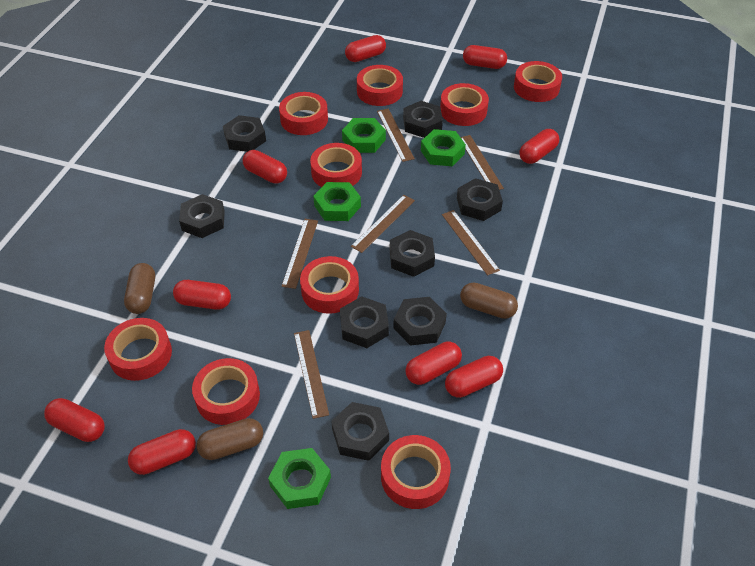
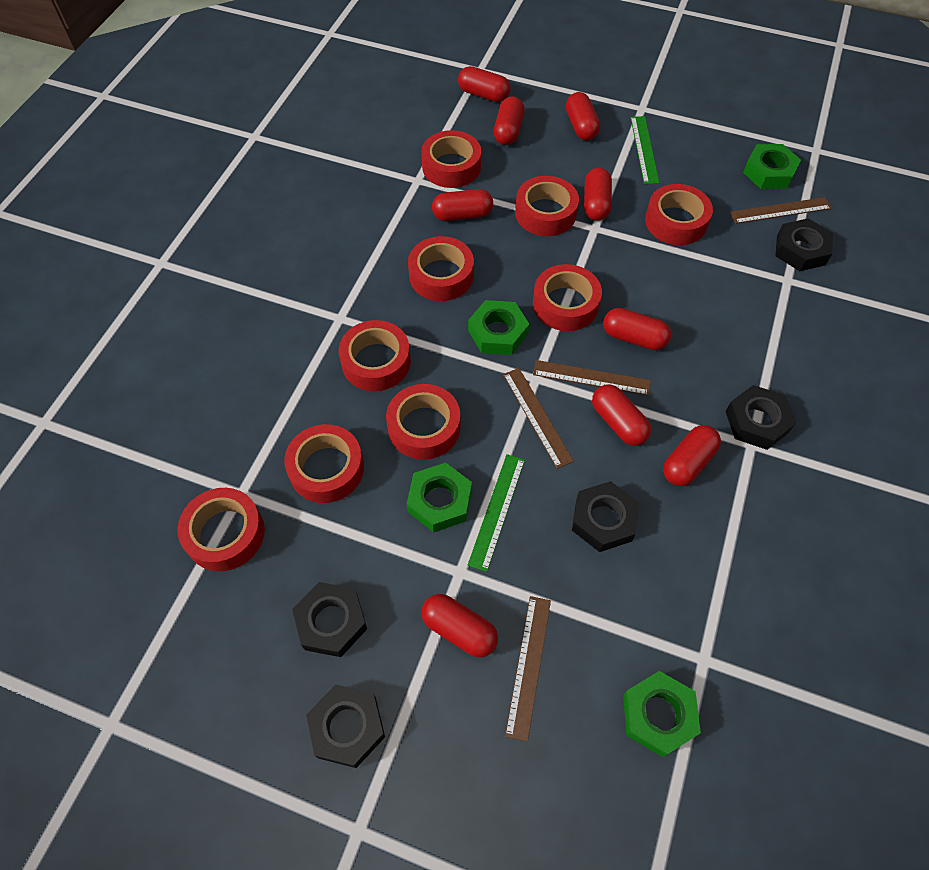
black nut: 8 -> 5
brown capsule: 3 -> 0
brown ruler: 6 -> 4
green ruler: 0 -> 2

